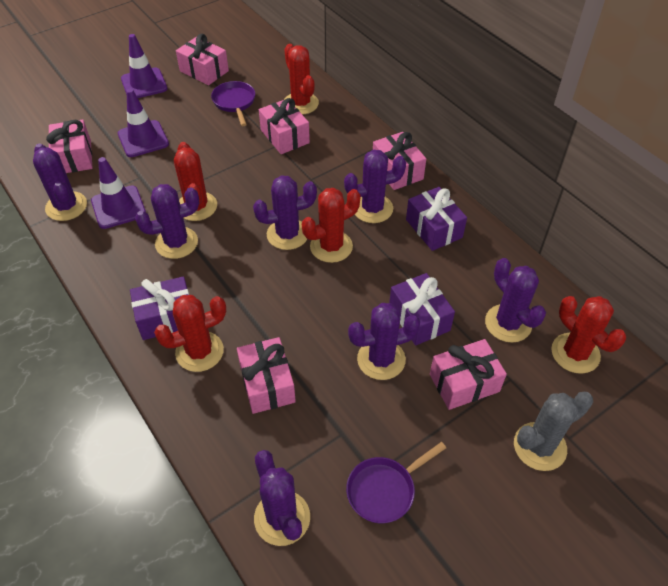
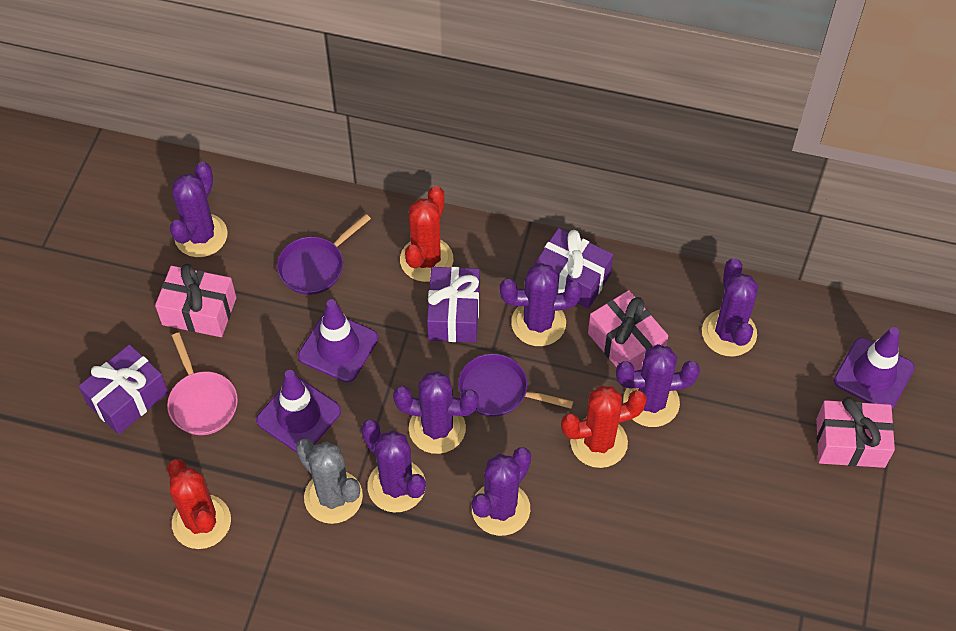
pink gift: 6 -> 3
pink pan: 0 -> 1
red cactus: 5 -> 3

